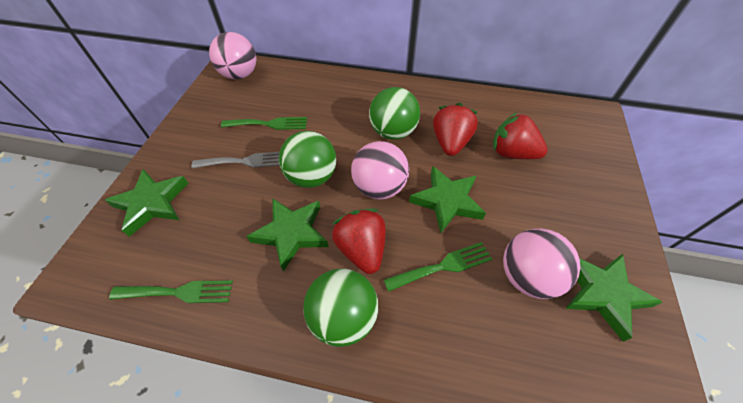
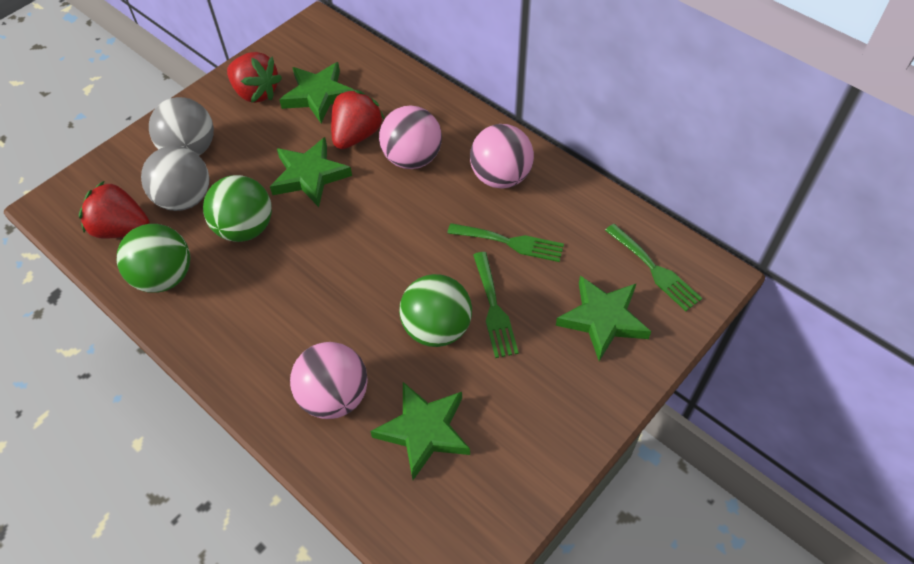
grey ball: 0 -> 2
grey fork: 1 -> 0

